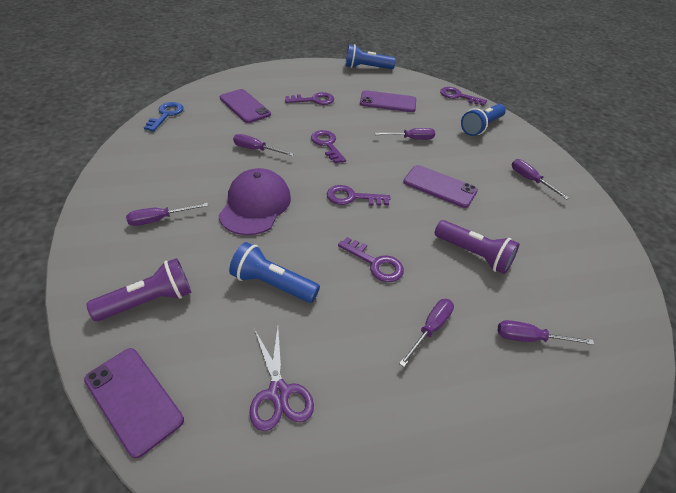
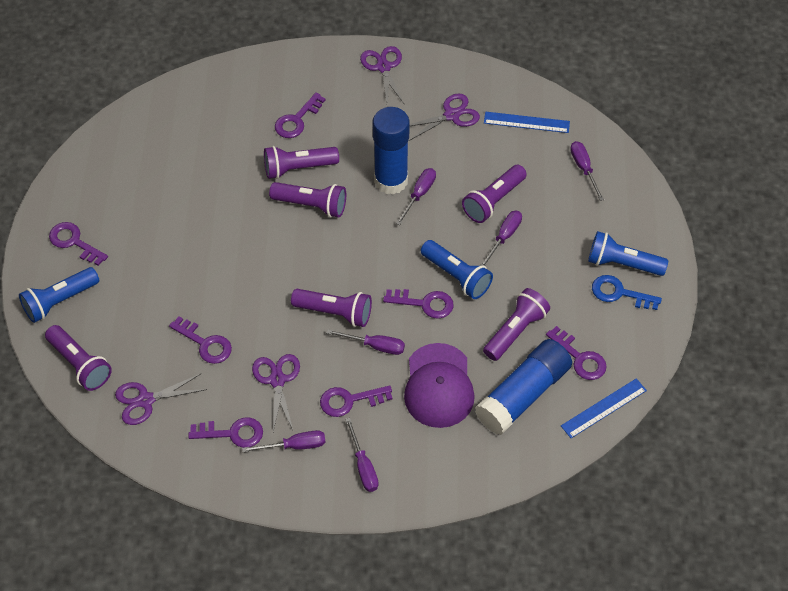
blue glue stick: 0 -> 2
blue ruler: 0 -> 2
purple flashlight: 2 -> 6
purple key: 5 -> 7
purple phone: 4 -> 0
purple scissors: 1 -> 4

